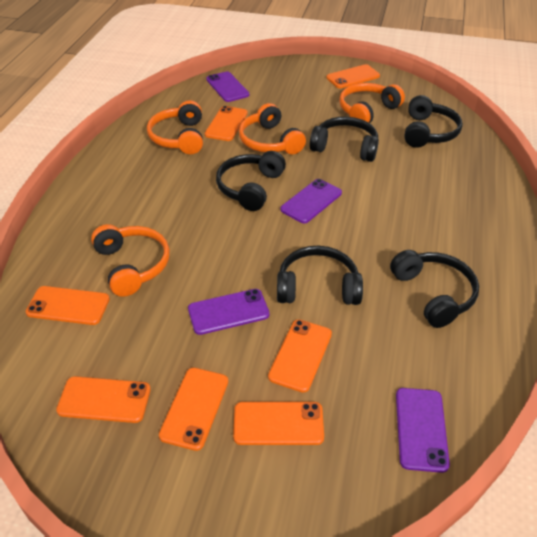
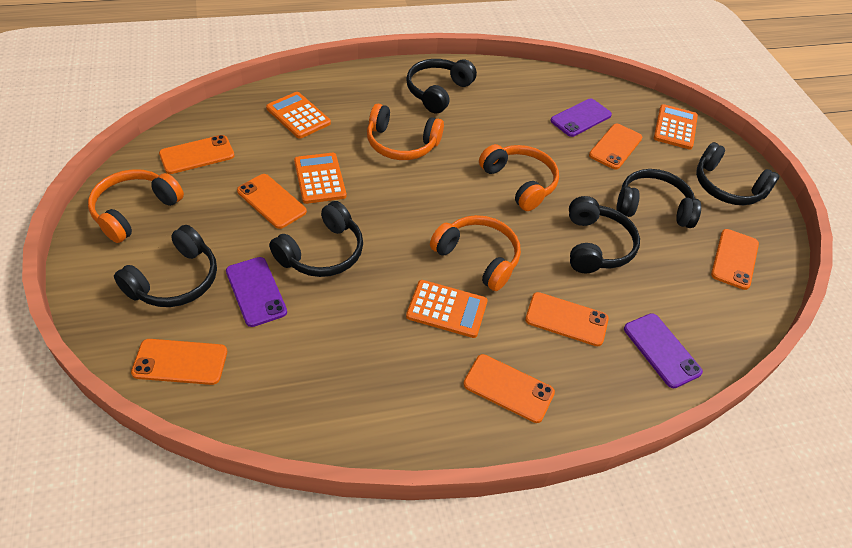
black headphones: 5 -> 6
orange calculator: 0 -> 4
purple phone: 4 -> 3

